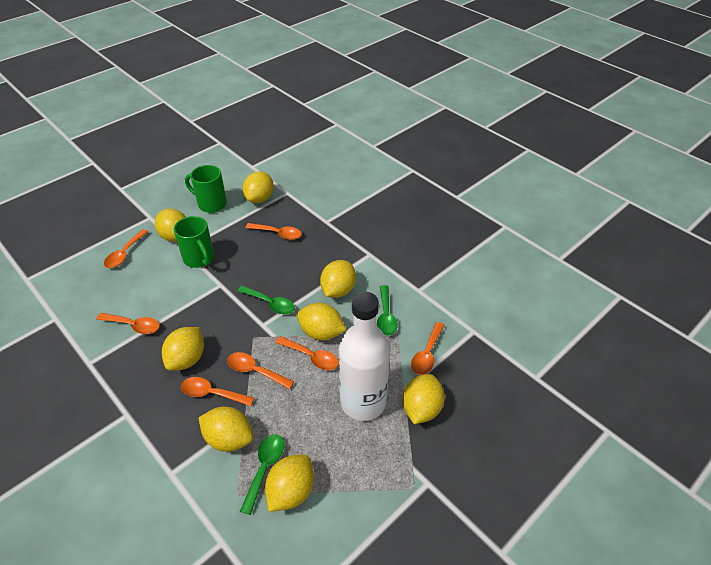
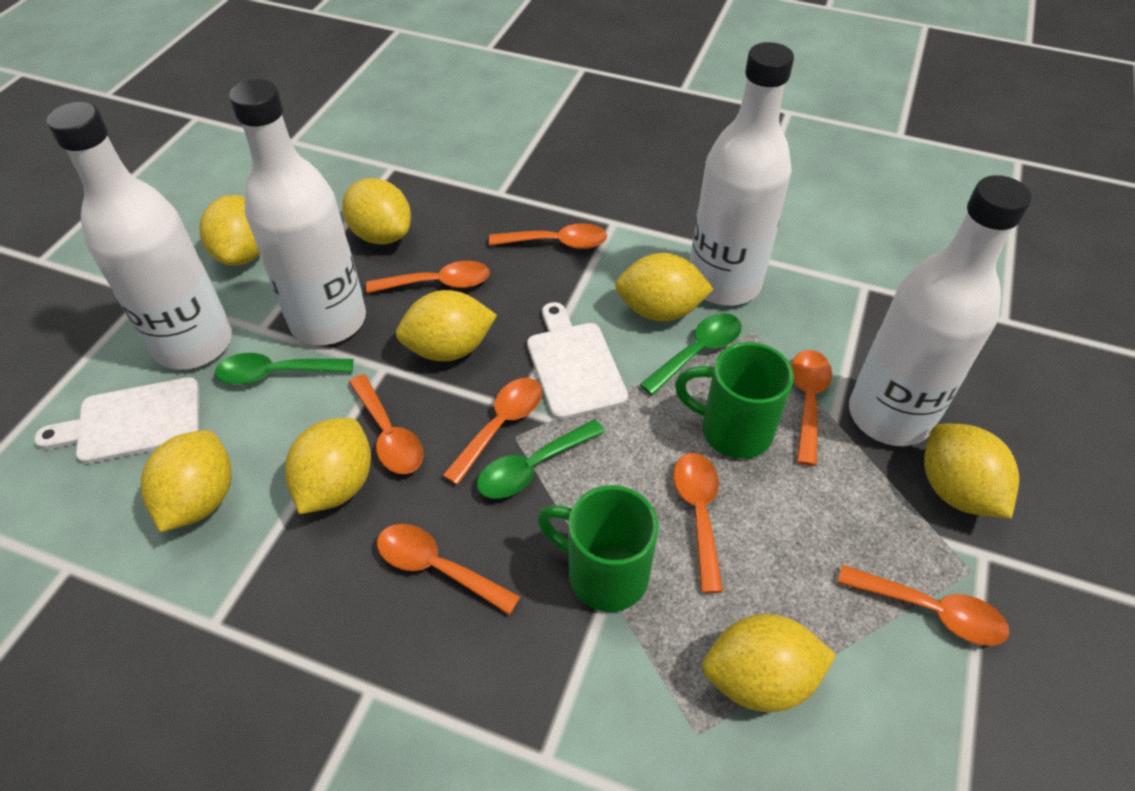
orange spoon: 7 -> 8
white bottle: 1 -> 4
white cutting board: 0 -> 2

